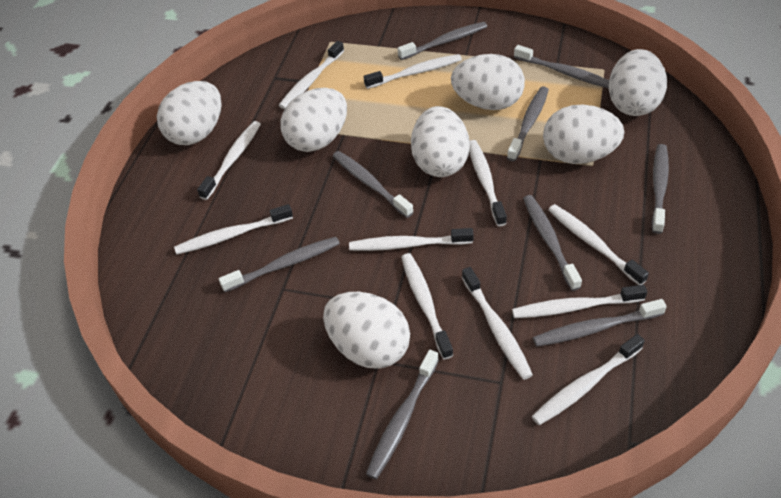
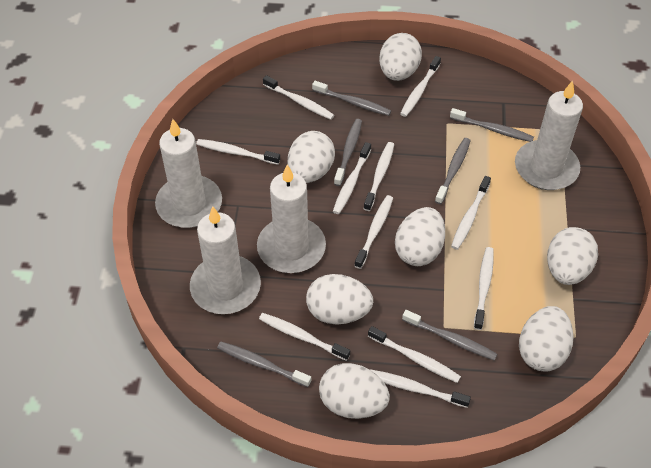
grey toothbrush: 9 -> 6
white candle: 0 -> 4

